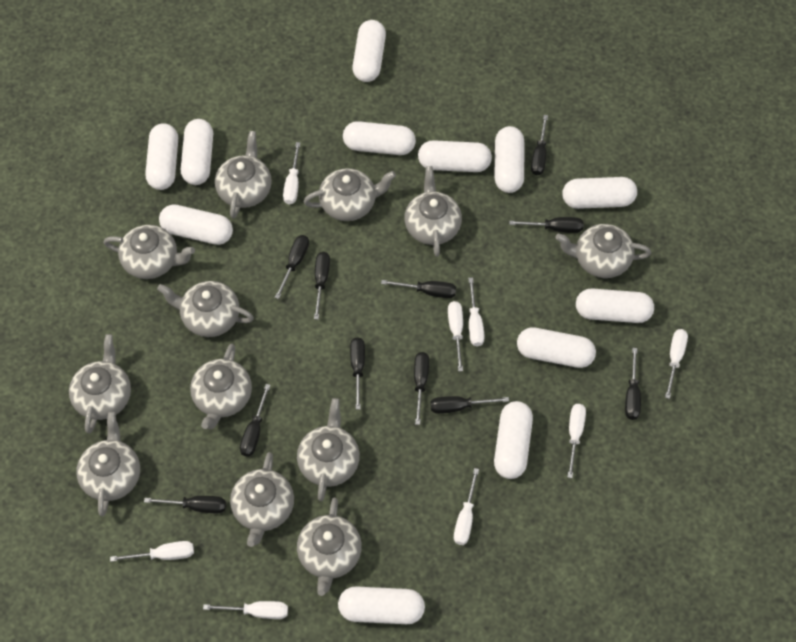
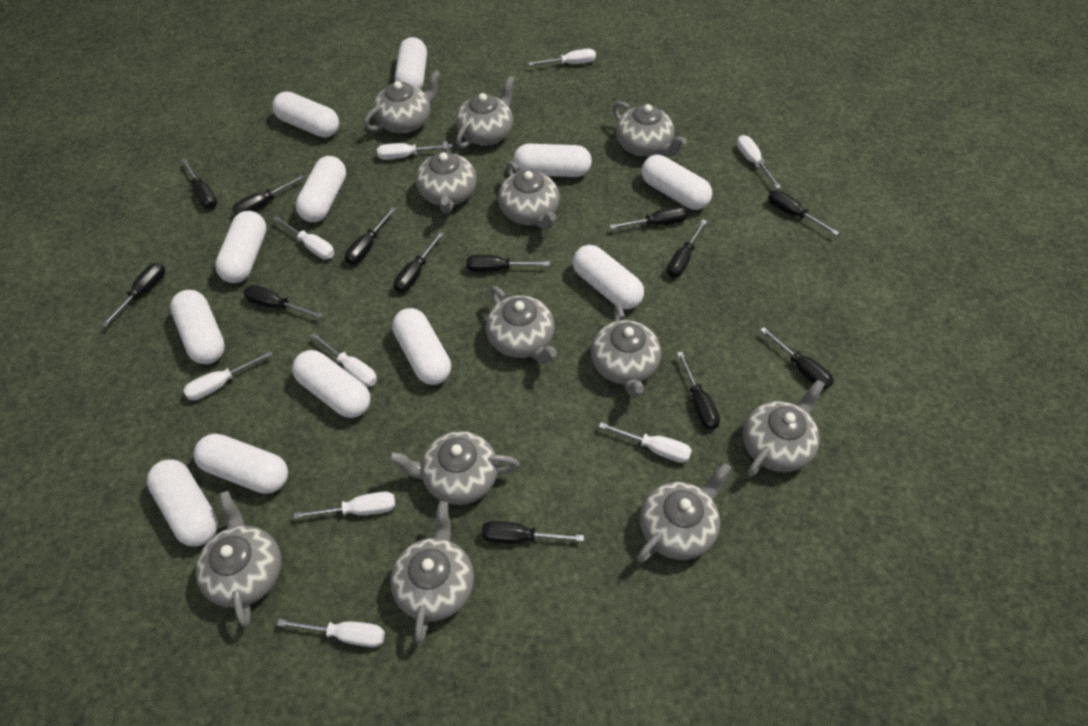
black screwdriver: 11 -> 13
white screwdriver: 8 -> 9

